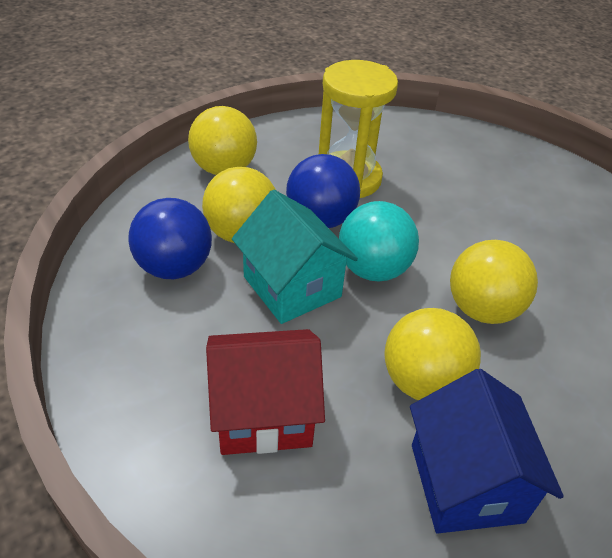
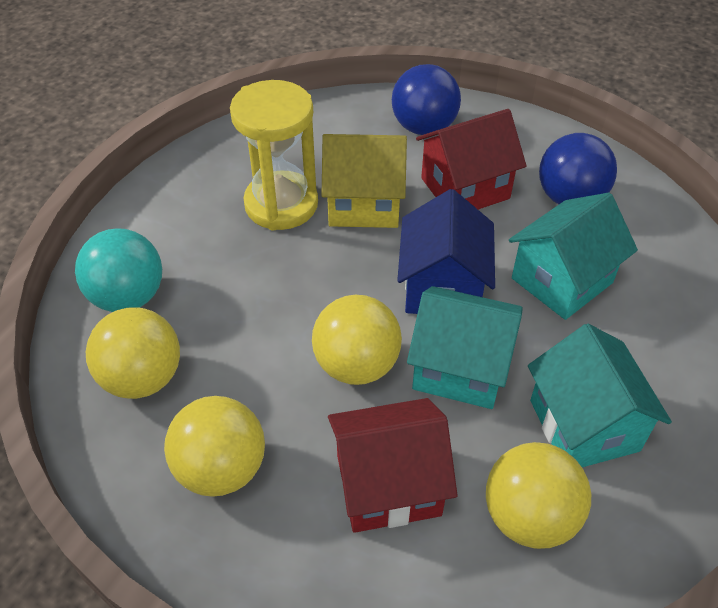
red house: 1 -> 2
turquoise house: 1 -> 3
yellow house: 0 -> 1

